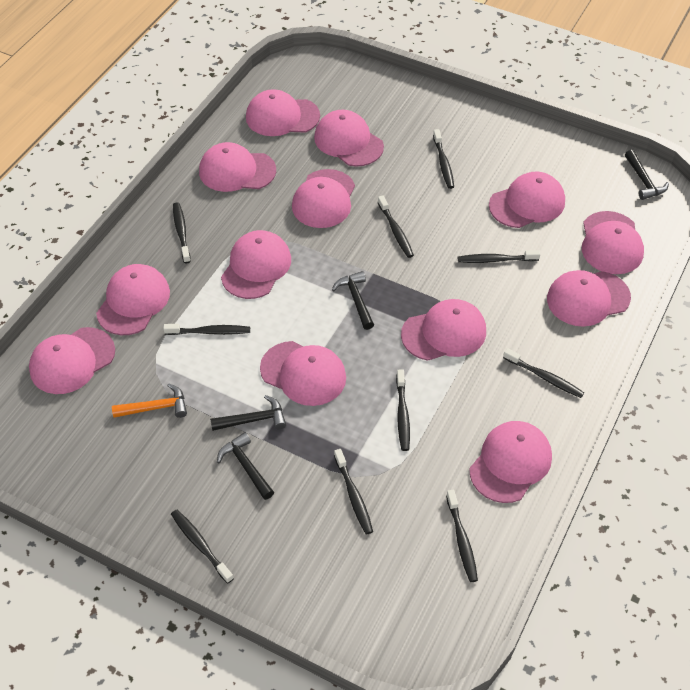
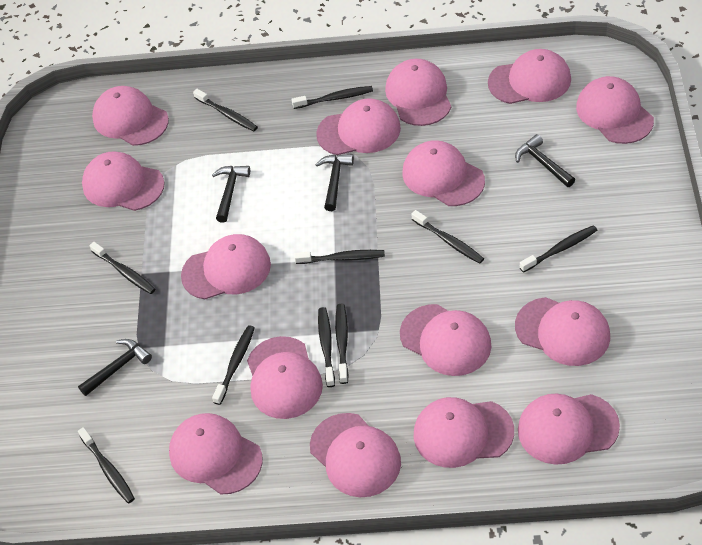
orange hammer: 1 -> 0
pink cap: 13 -> 15

